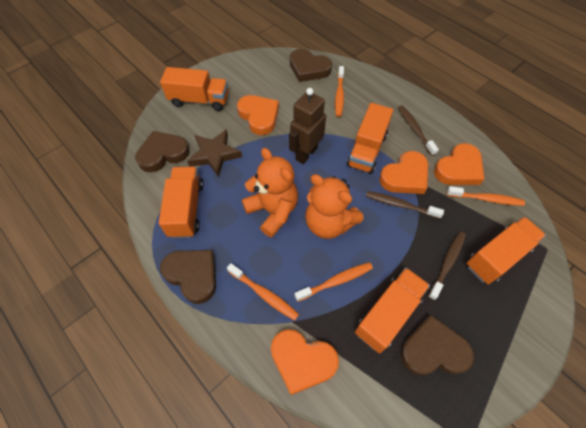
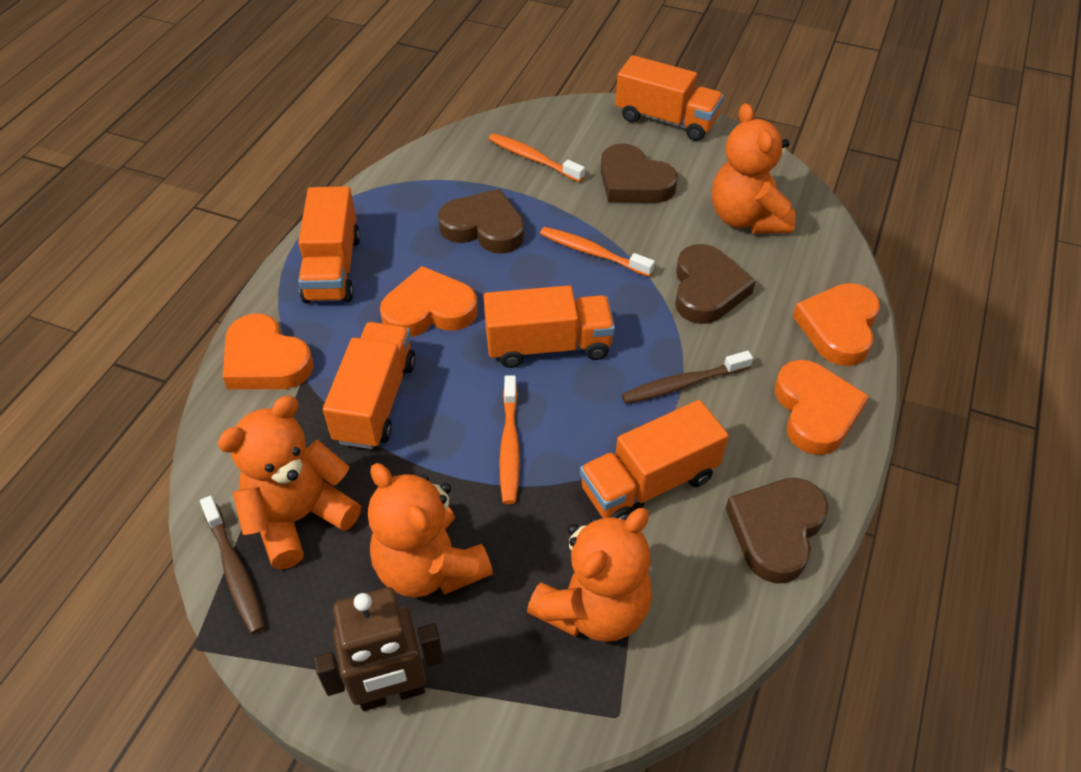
brown star: 1 -> 0
brown toothbrush: 3 -> 2
orange teddy bear: 2 -> 4
orange toothbrush: 4 -> 3

